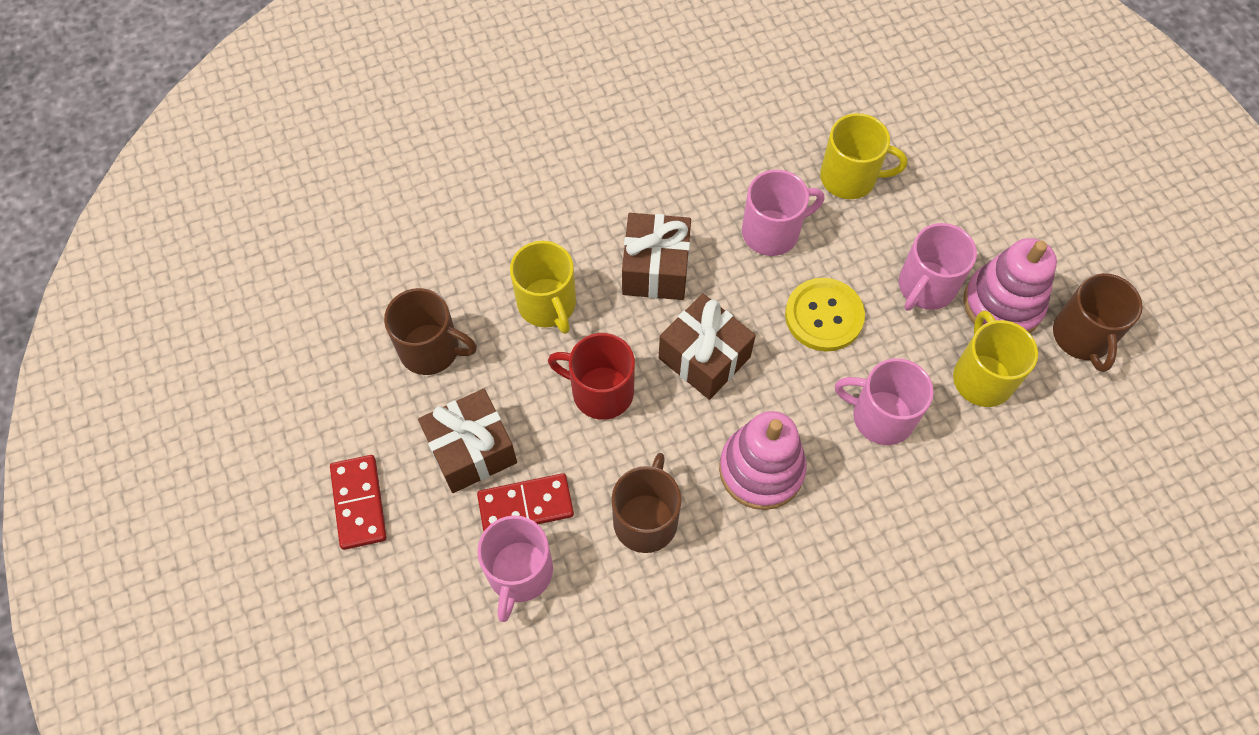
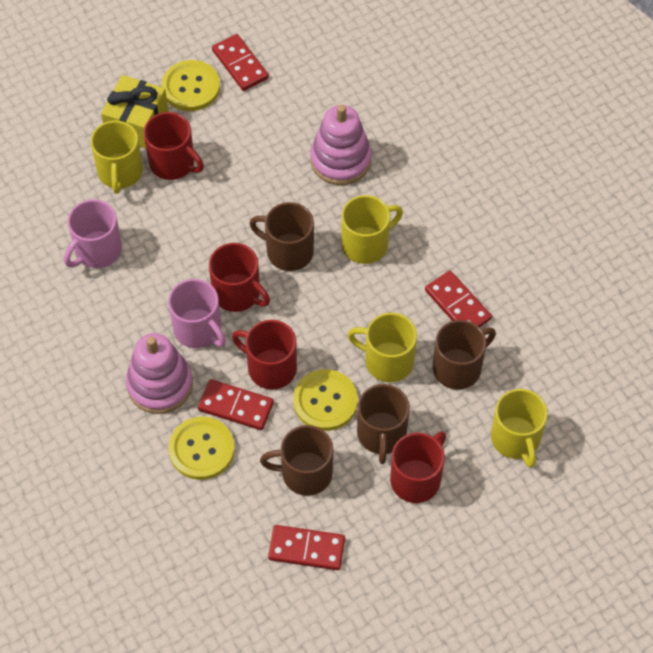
brown gift: 3 -> 0
brown mug: 3 -> 4
pink mug: 4 -> 2
red domino: 2 -> 4
red mug: 1 -> 4
yellow button: 1 -> 3
yellow gift: 0 -> 1
yellow mug: 3 -> 4

